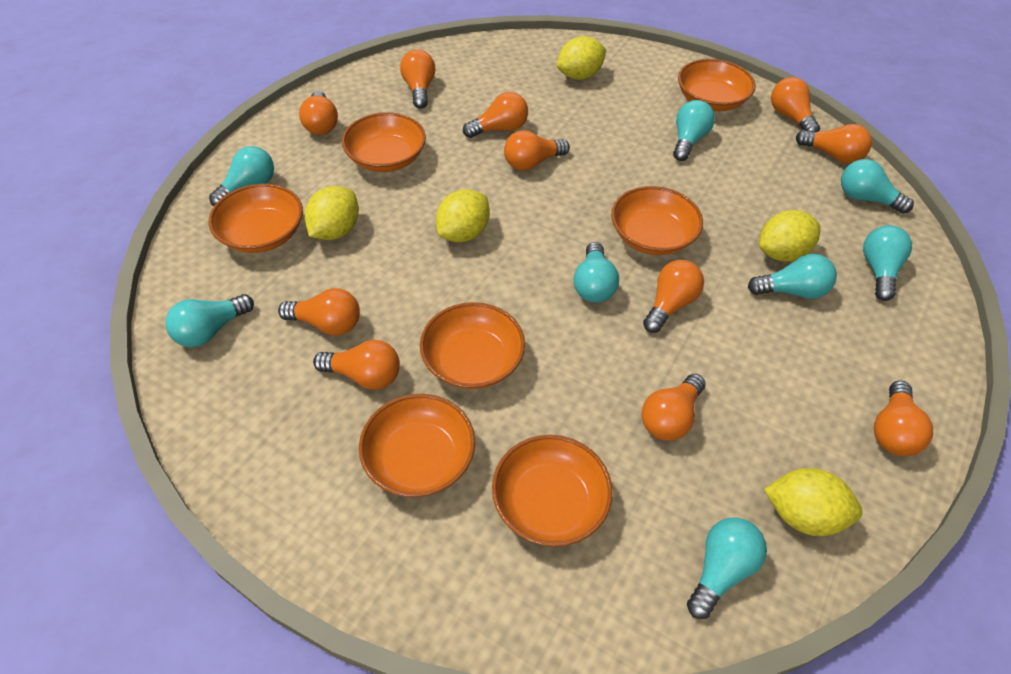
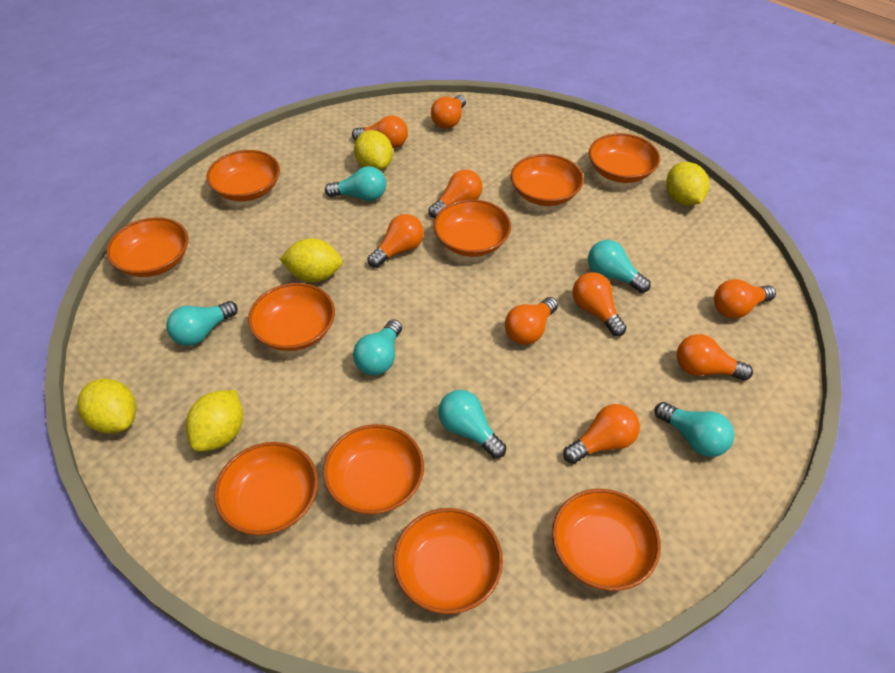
orange bowl: 7 -> 10
orange light bulb: 11 -> 9
turquoise light bulb: 8 -> 6

